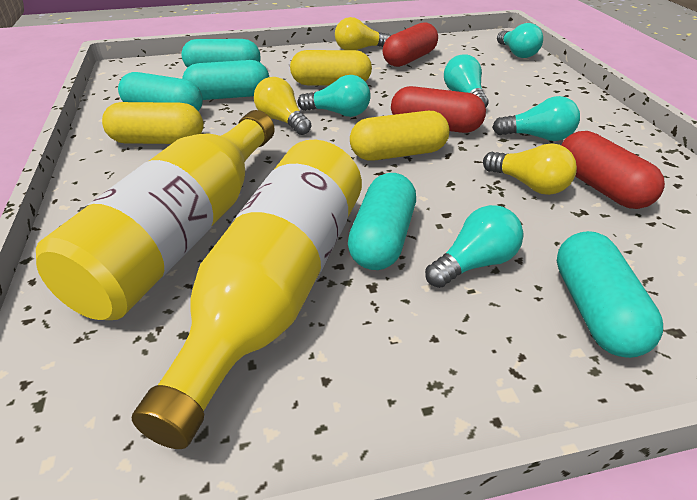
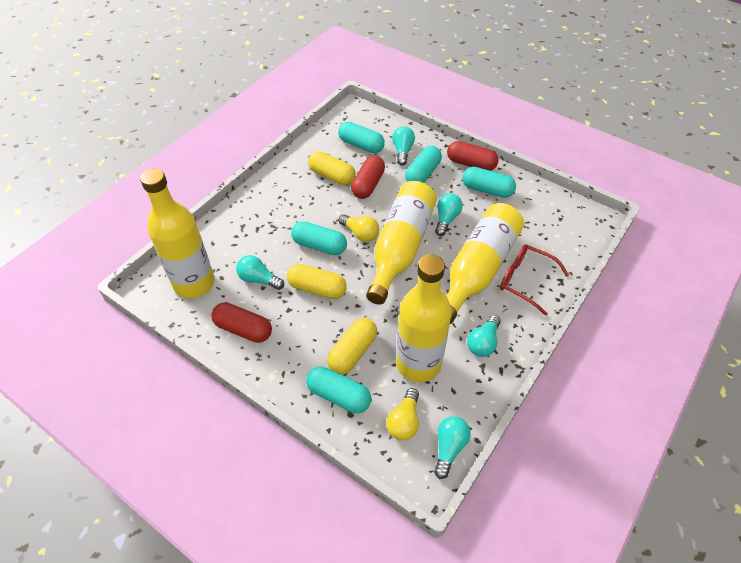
red glasses: 0 -> 1
yellow bottle: 2 -> 4
yellow light bulb: 3 -> 2

